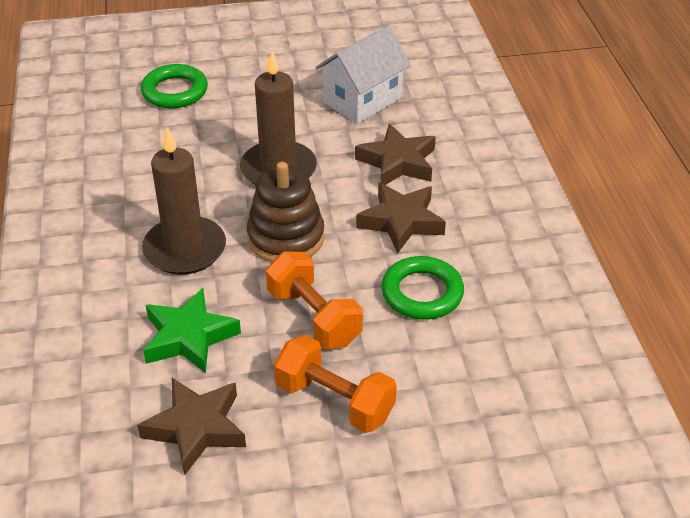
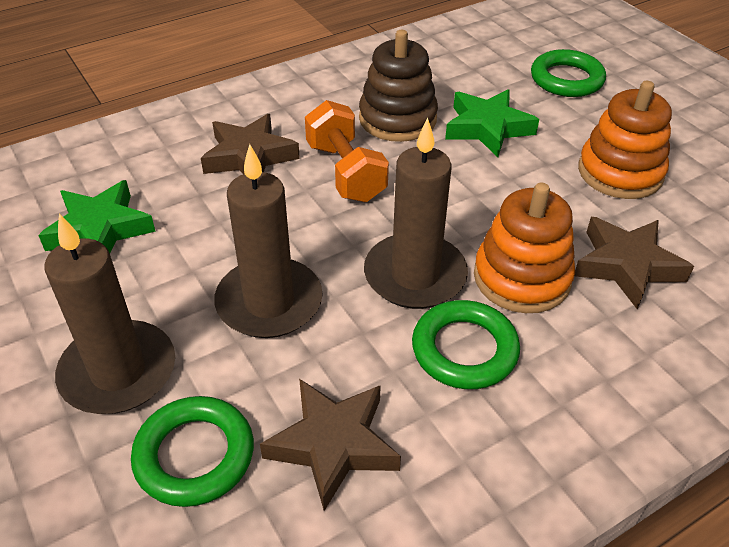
brown candle: 2 -> 3
green ring: 2 -> 3
green star: 1 -> 2
orange dumbbell: 2 -> 1
orange stacking toy: 0 -> 2
white house: 1 -> 0

